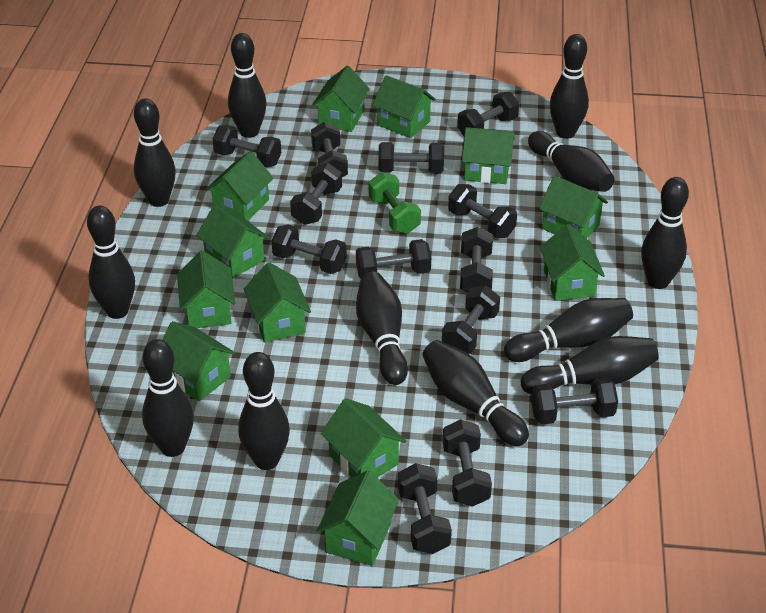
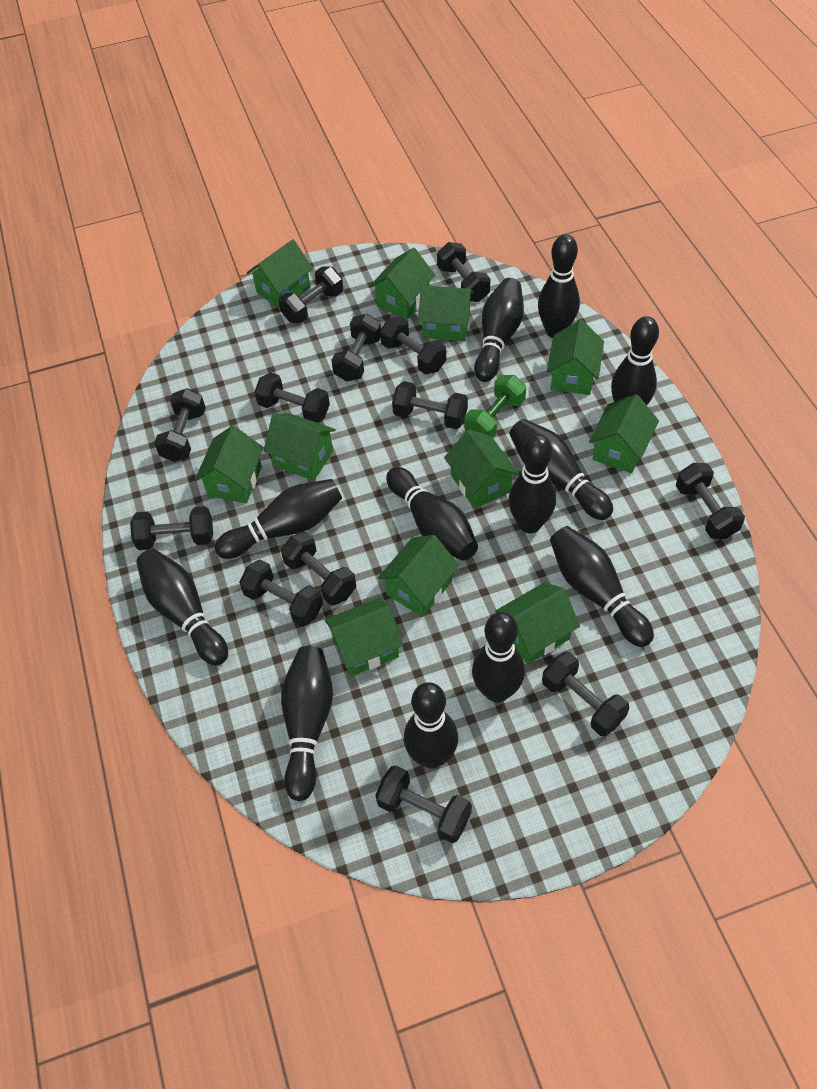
green house: 12 -> 11

